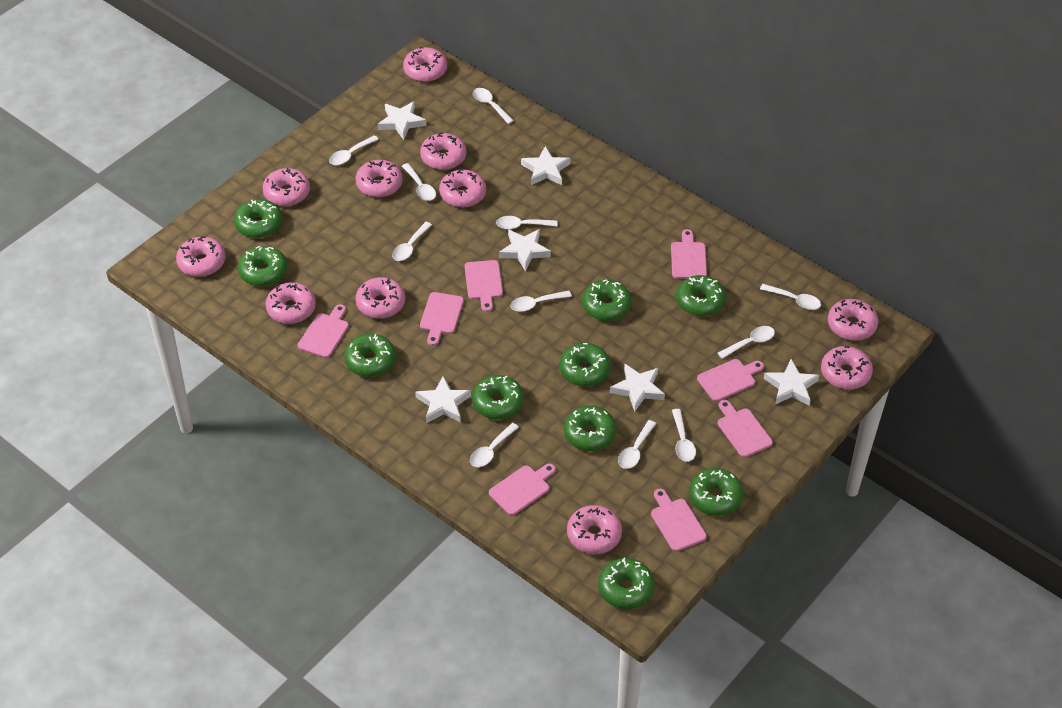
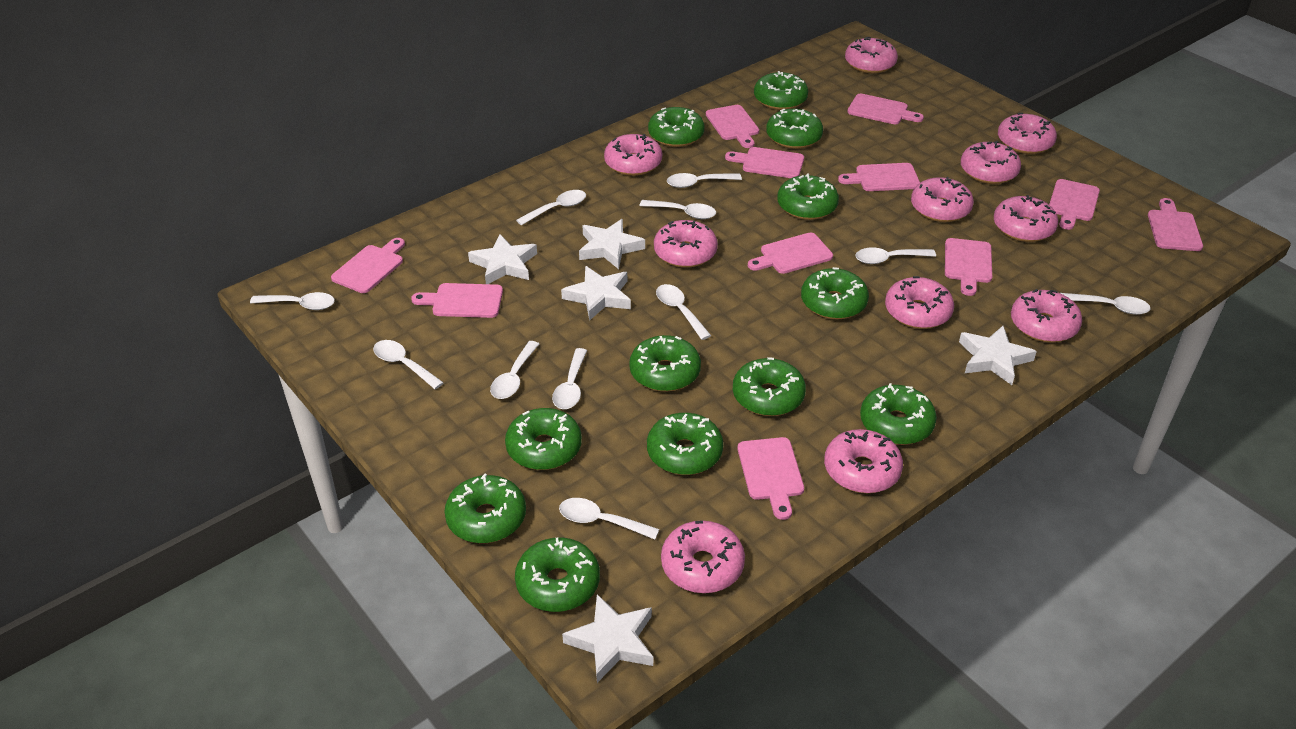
green donut: 10 -> 12
pink cutting board: 8 -> 11
white star: 6 -> 5

